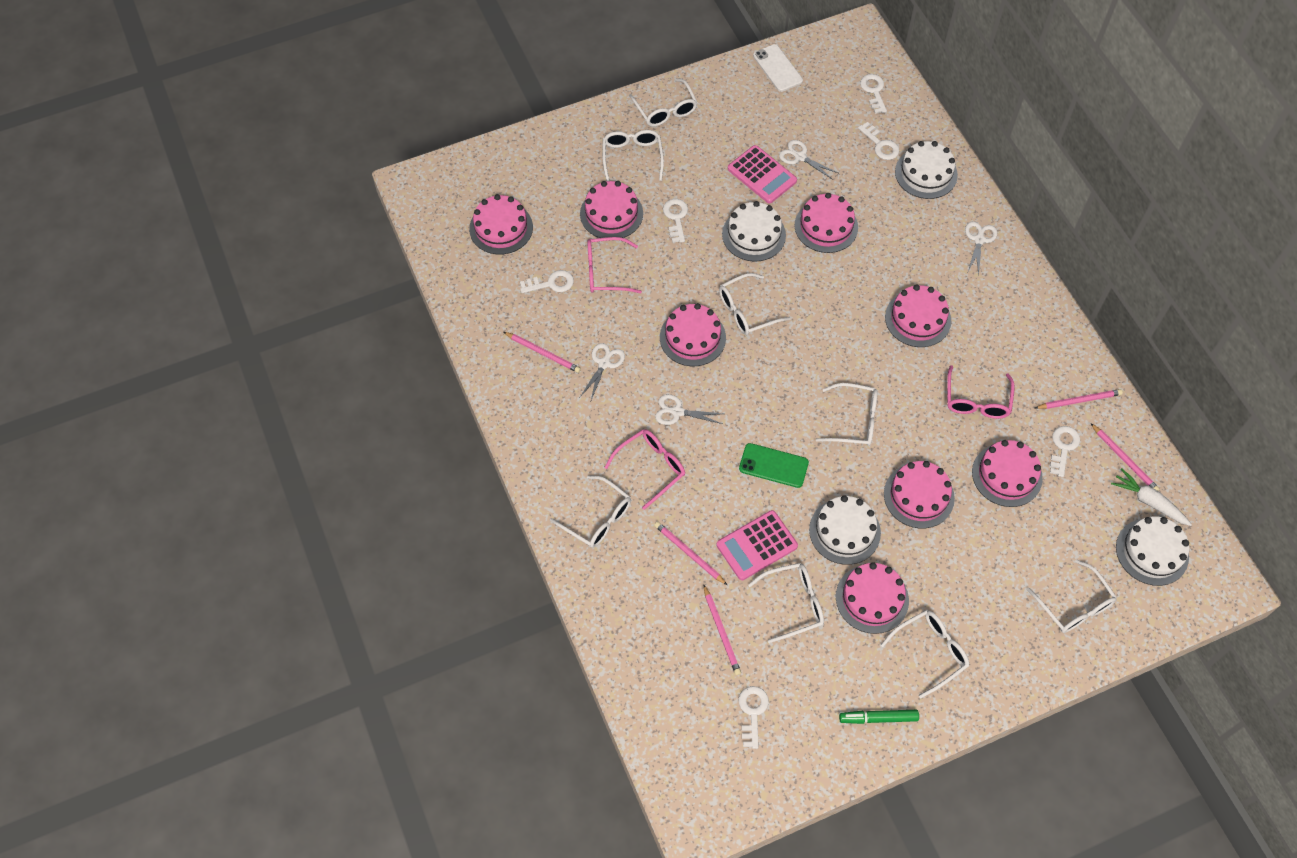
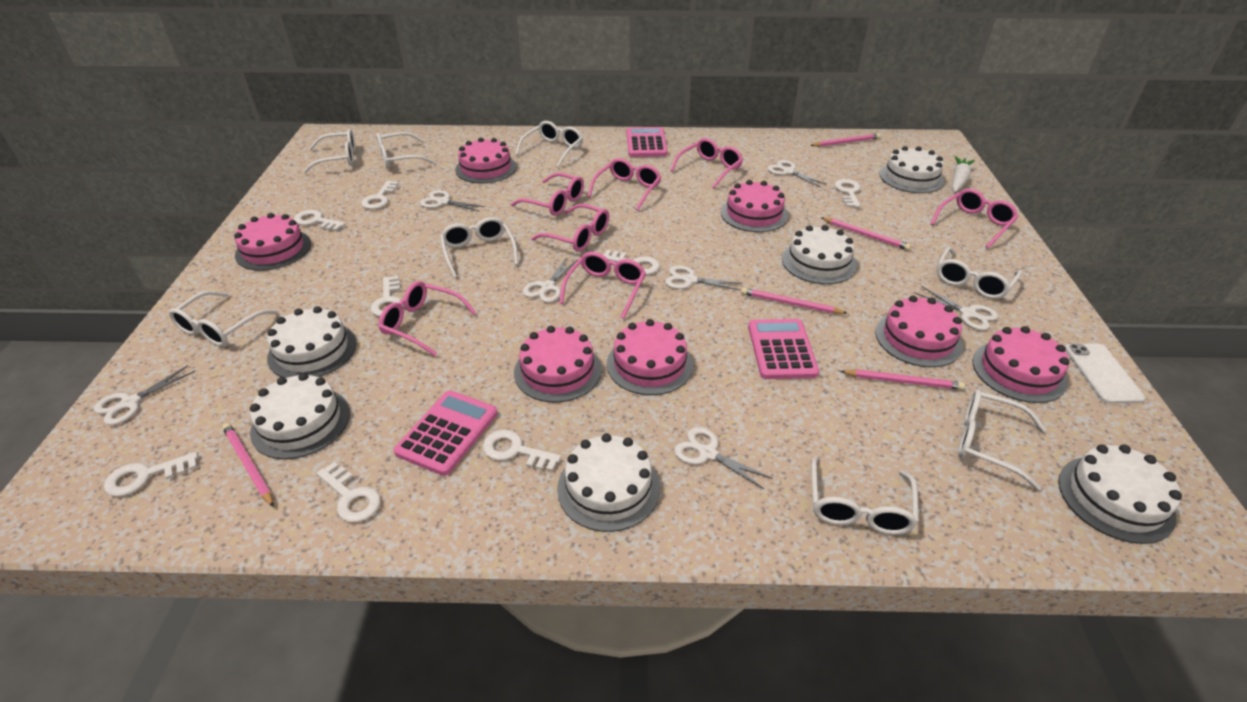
green marker: 1 -> 0
green phone: 1 -> 0
pink cake: 8 -> 7
pink calculator: 2 -> 3
pink glasses: 3 -> 7
white cake: 4 -> 6
white key: 6 -> 8
white scissors: 4 -> 7

